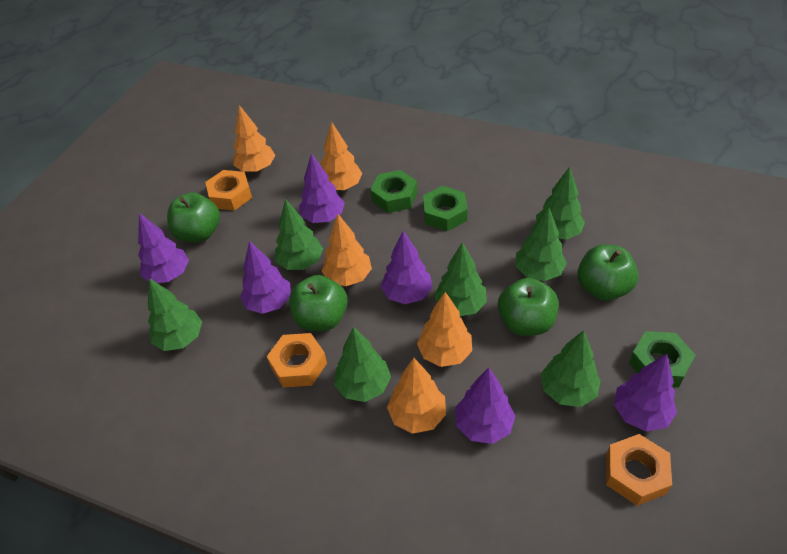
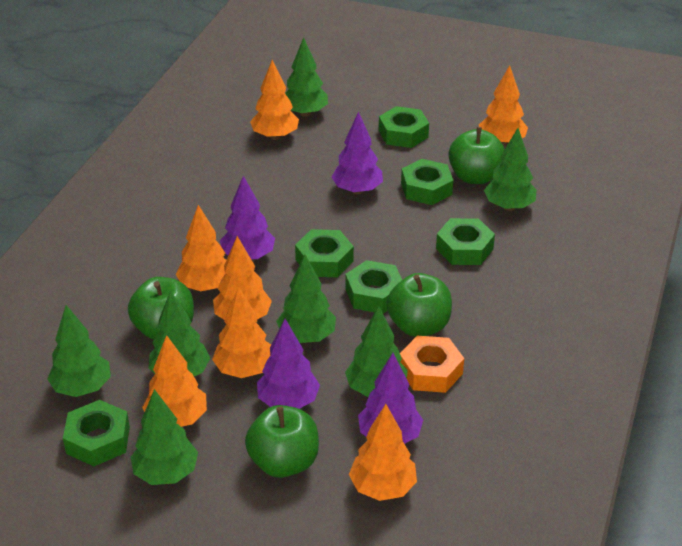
green nut: 3 -> 6
orange nut: 3 -> 1
orange tree: 5 -> 7
purple tree: 6 -> 4

